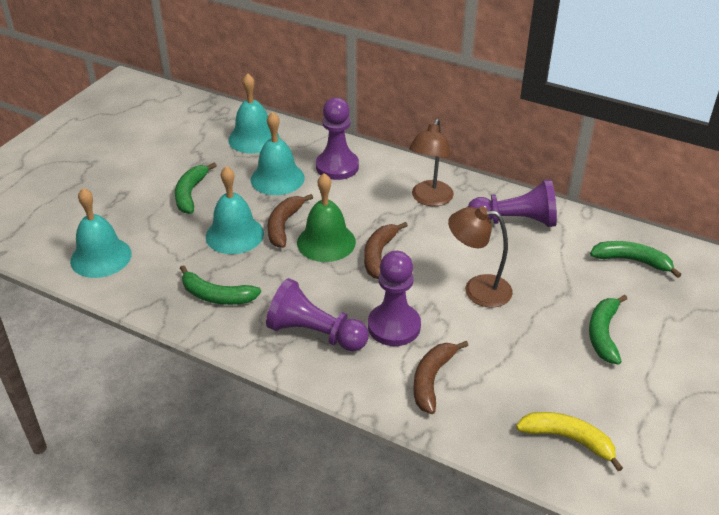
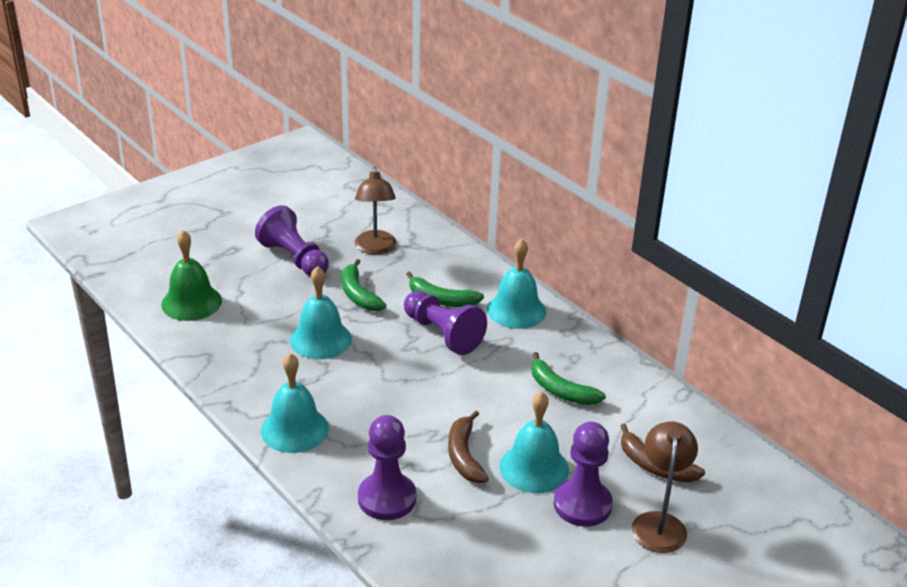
brown banana: 3 -> 2
green banana: 4 -> 3
yellow banana: 1 -> 0

